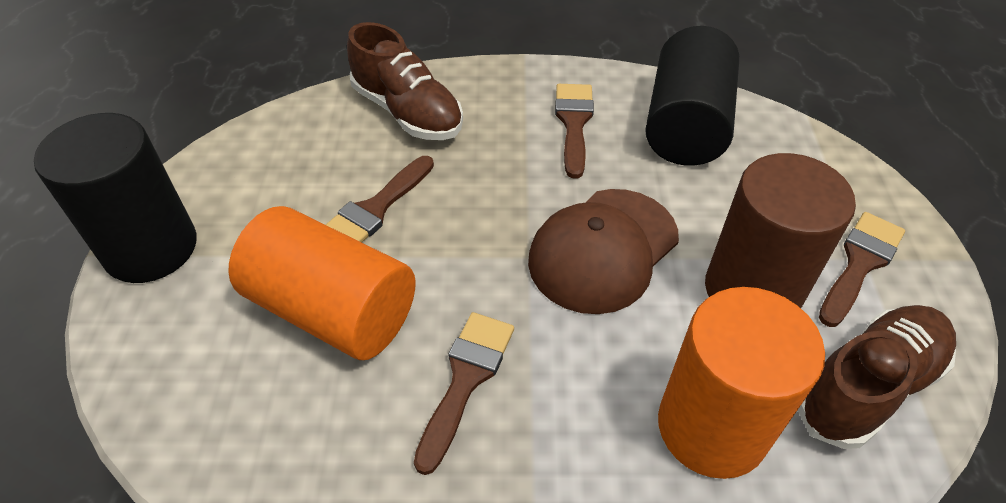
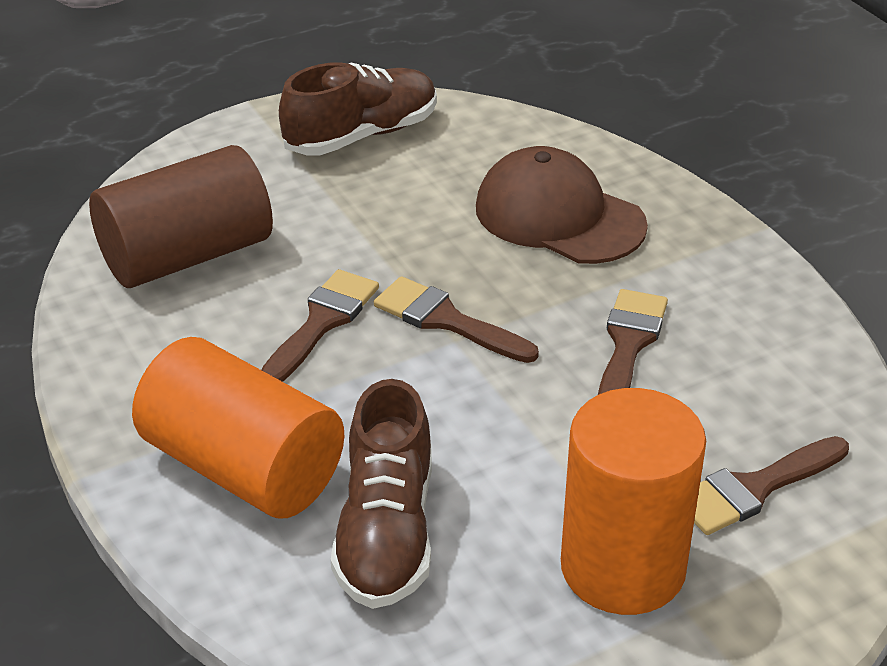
black cylinder: 2 -> 0

